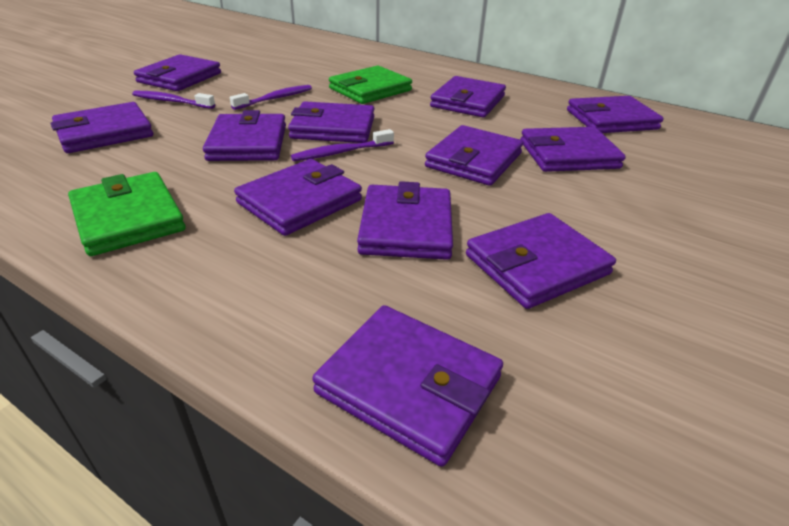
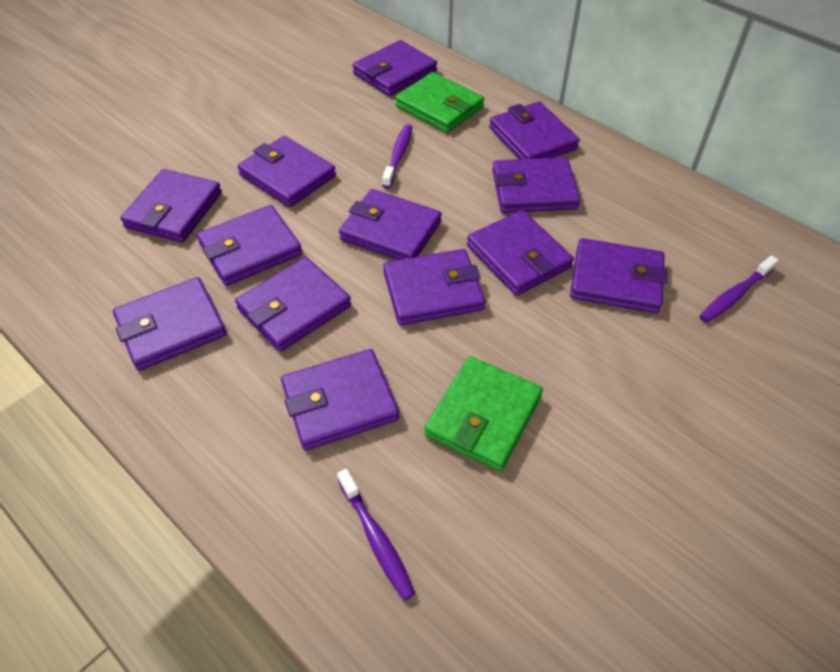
purple wallet: 12 -> 13

